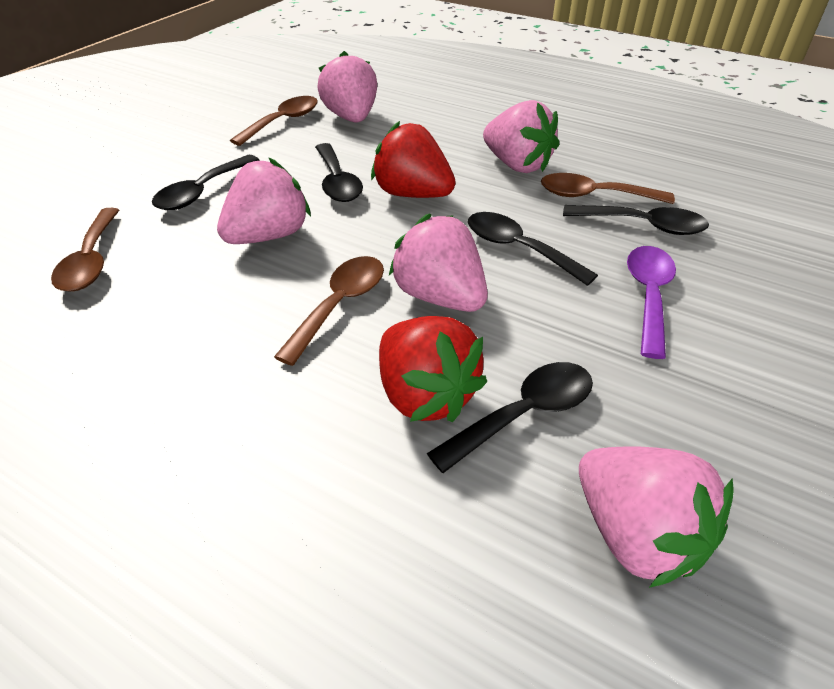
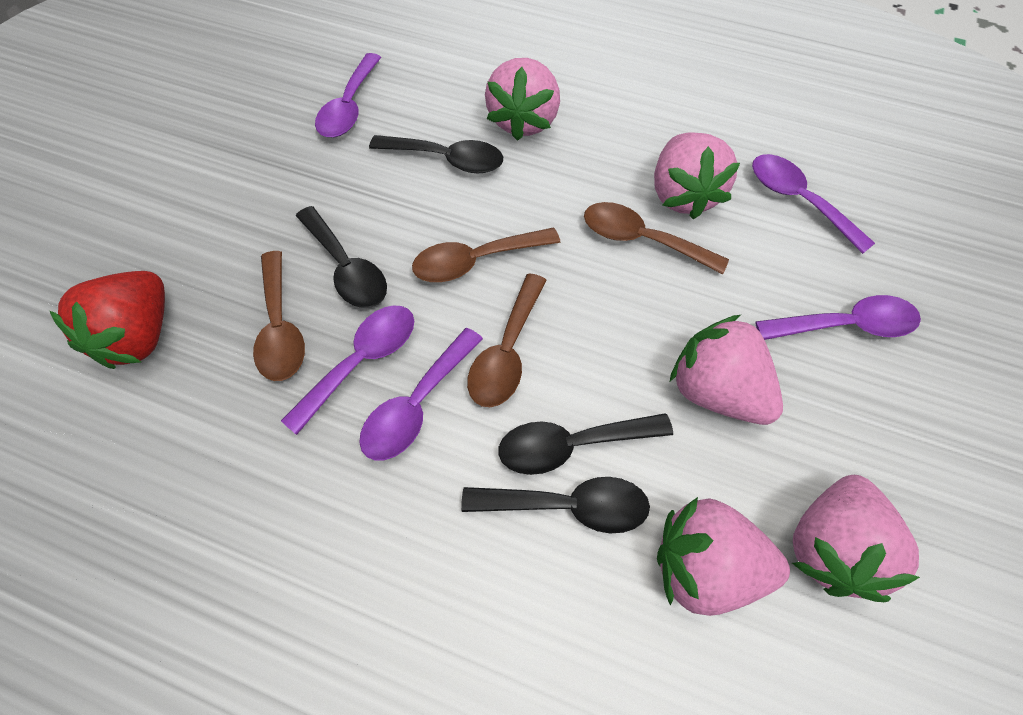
black spoon: 5 -> 4
purple spoon: 1 -> 5
red strawberry: 2 -> 1

